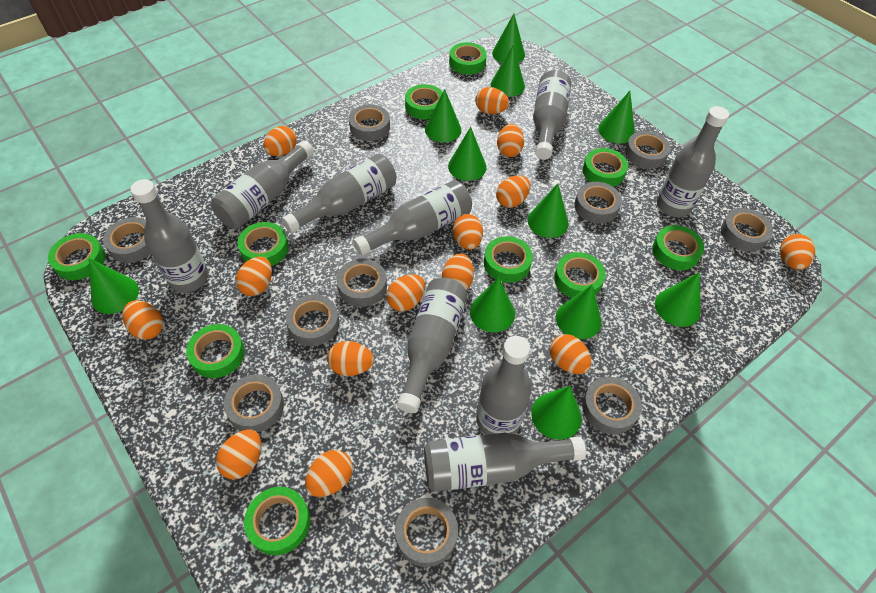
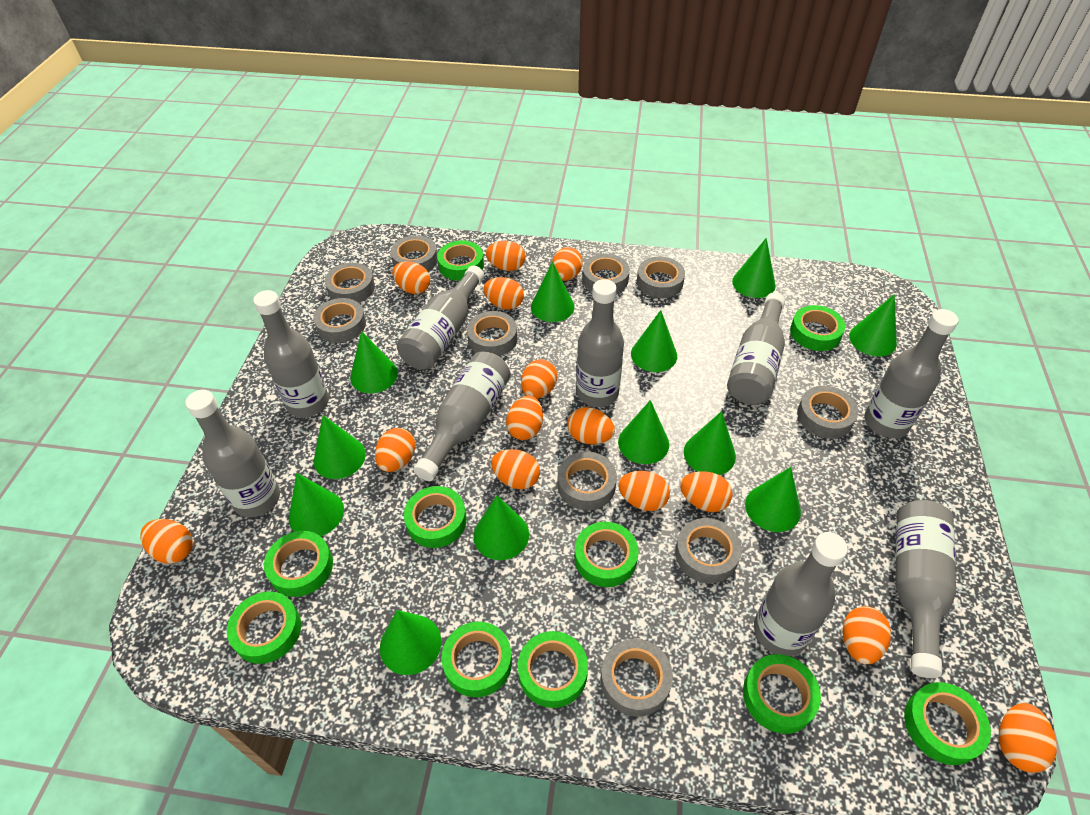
green cone: 11 -> 12

